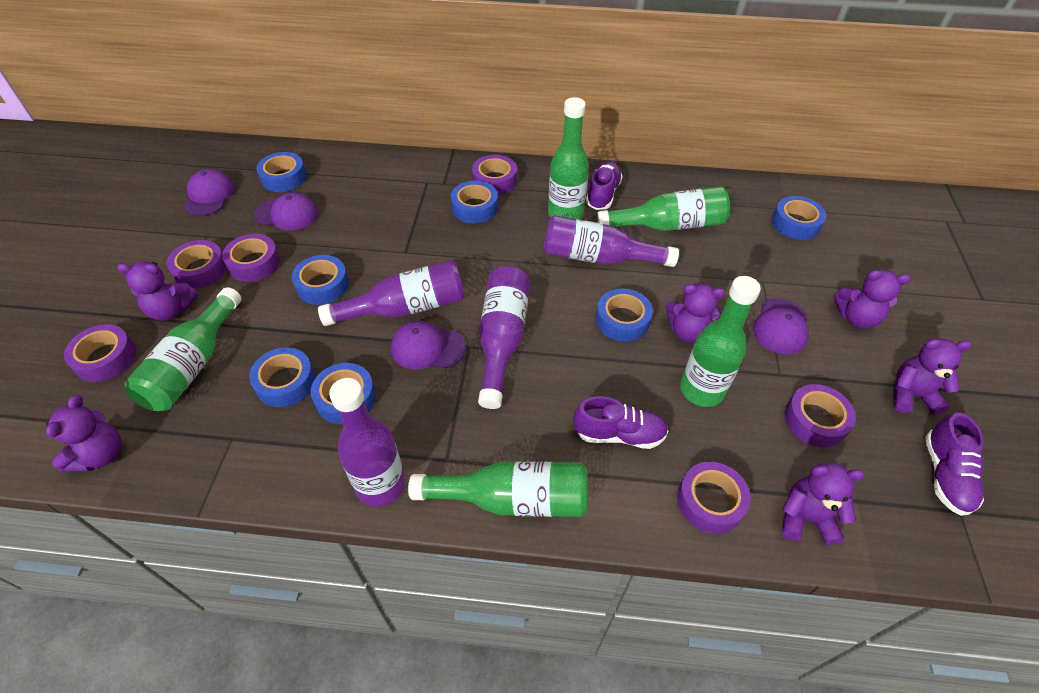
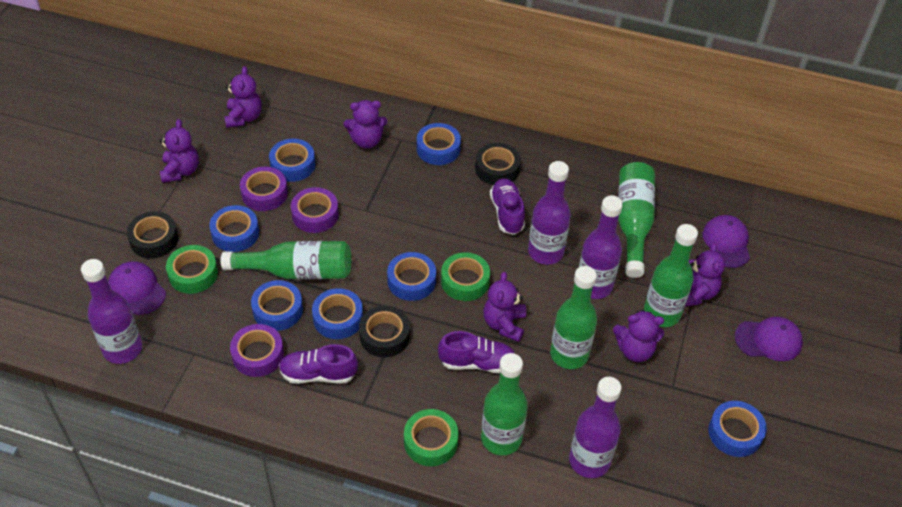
black tape: 0 -> 3
green tape: 0 -> 3
purple cap: 4 -> 3
purple tape: 6 -> 3

